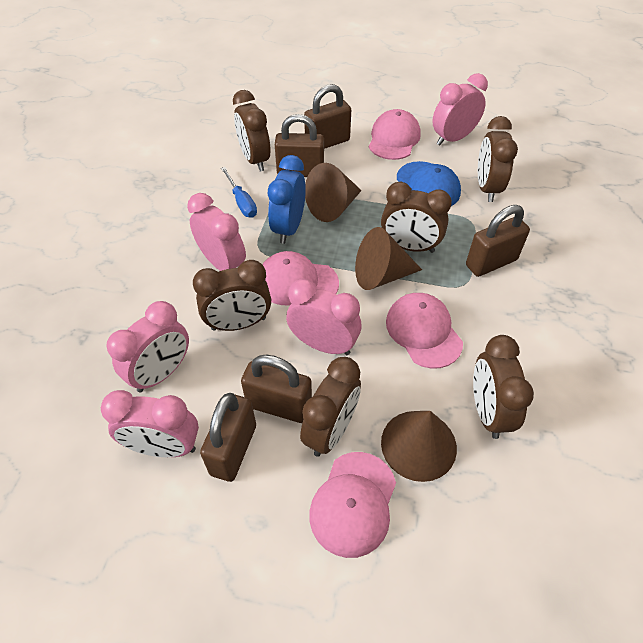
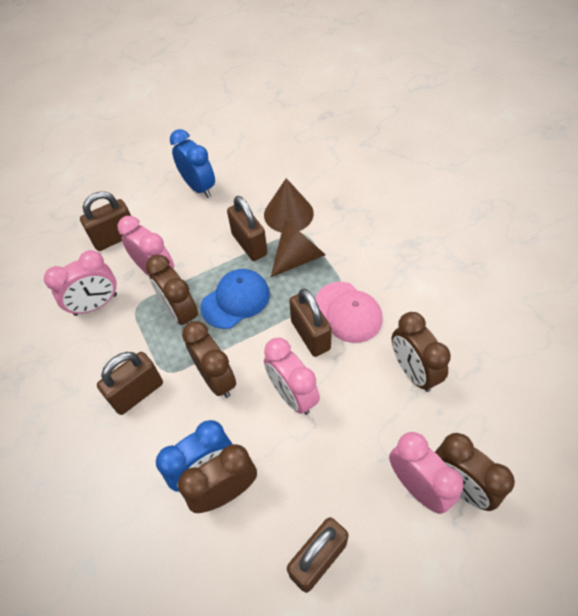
blue clock: 1 -> 2
blue screwdriver: 1 -> 0
brown clock: 6 -> 5
brown cone: 3 -> 2
pink cap: 4 -> 1
pink clock: 5 -> 4

